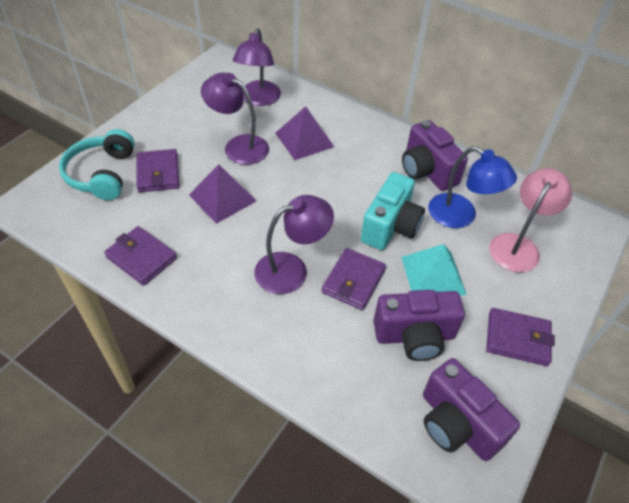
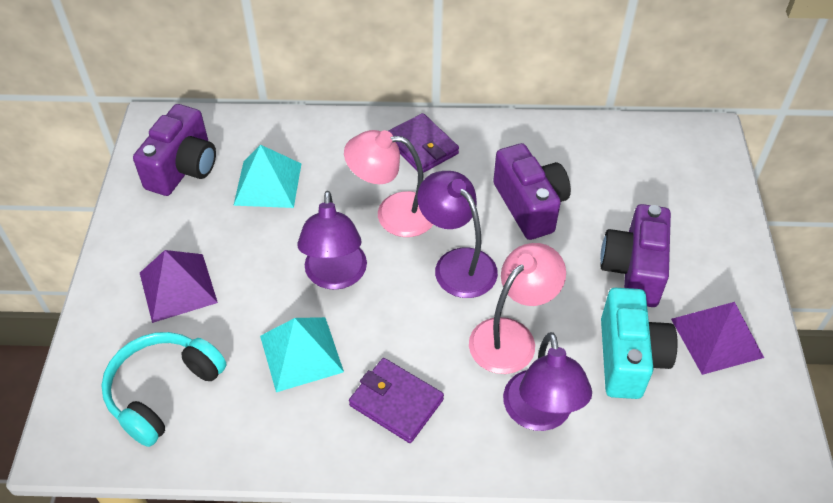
blue lamp: 1 -> 0
pink lamp: 1 -> 2
purple wallet: 4 -> 2
turquoise pyramid: 1 -> 2

